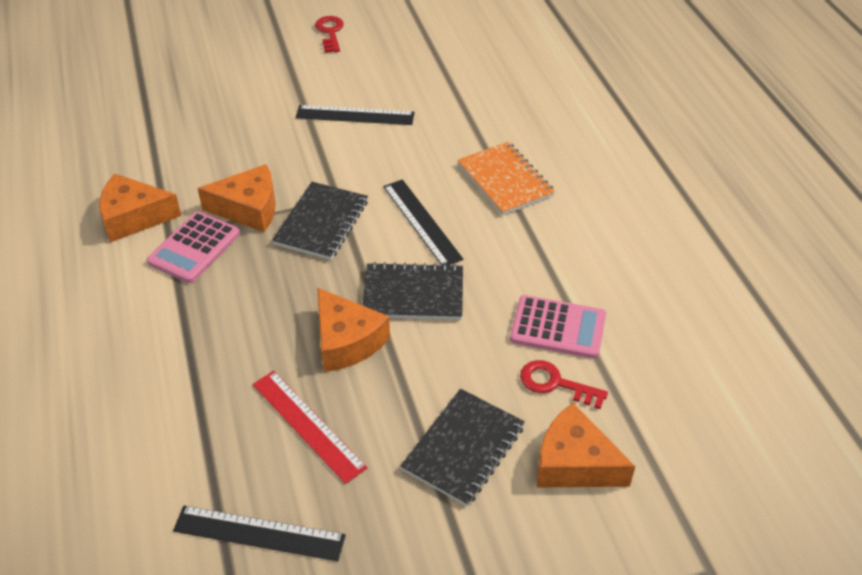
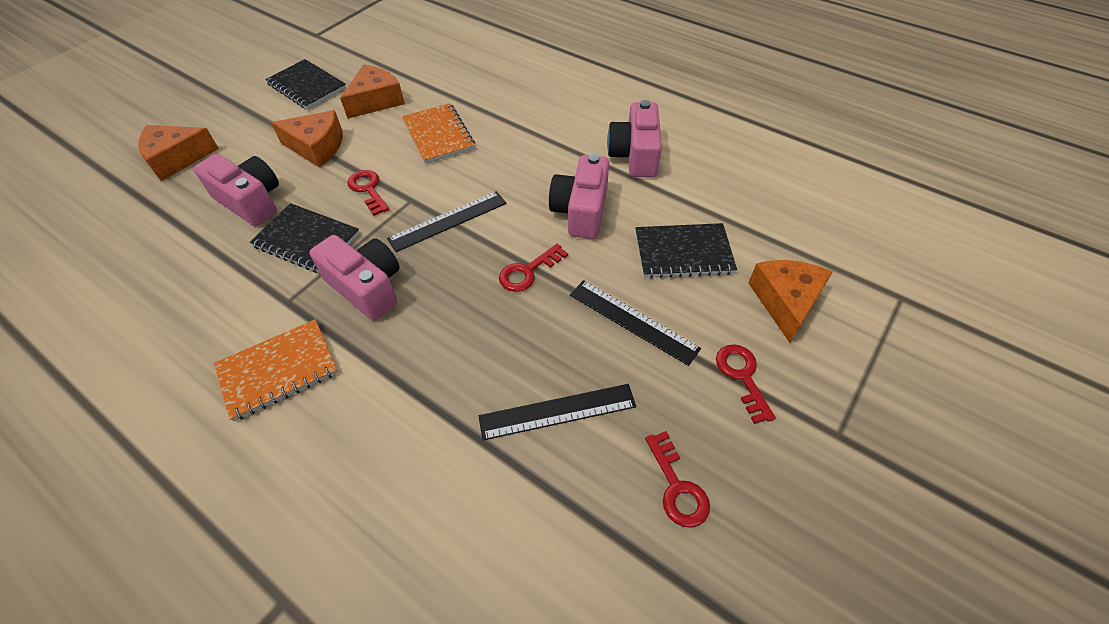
orange notebook: 1 -> 2
pink calculator: 2 -> 0
pink camera: 0 -> 4
red key: 2 -> 4
red ruler: 1 -> 0

